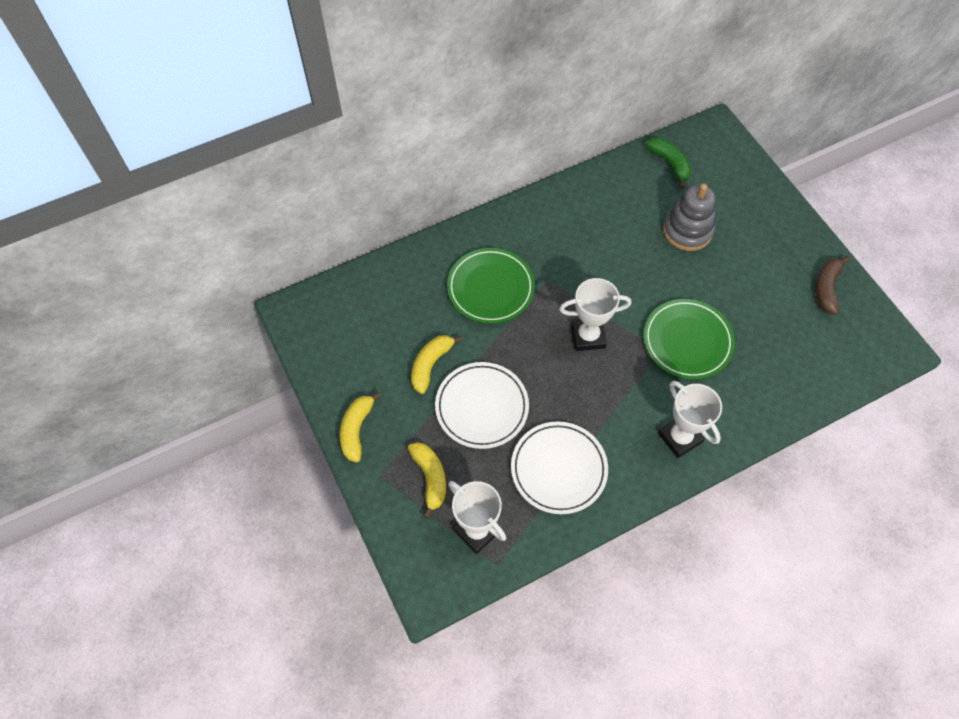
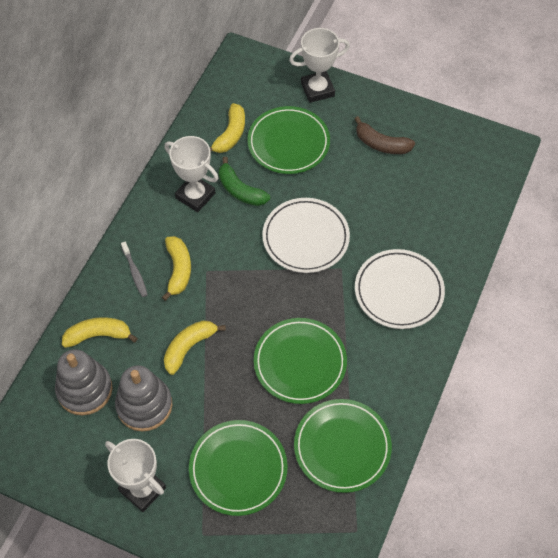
green plate: 2 -> 4
grey stacking toy: 1 -> 2
grey toothbrush: 0 -> 1
yellow banana: 3 -> 4

